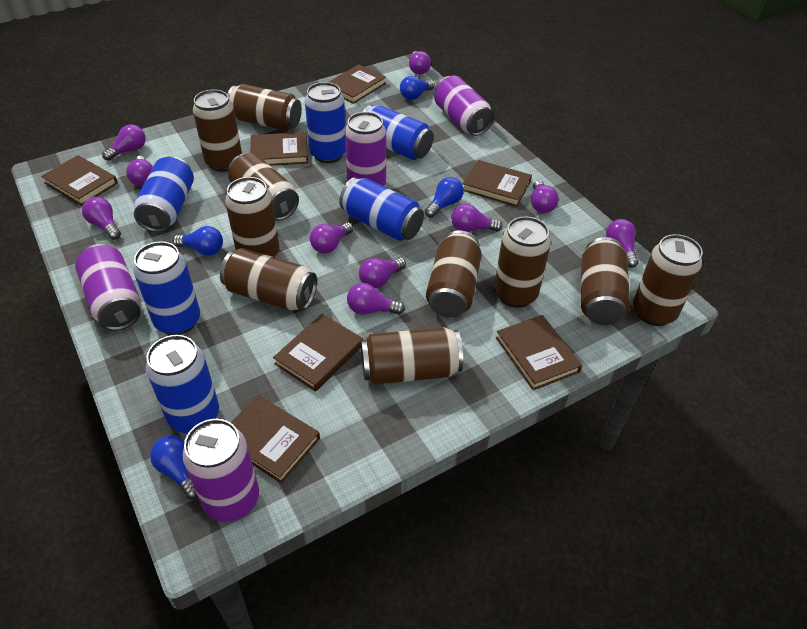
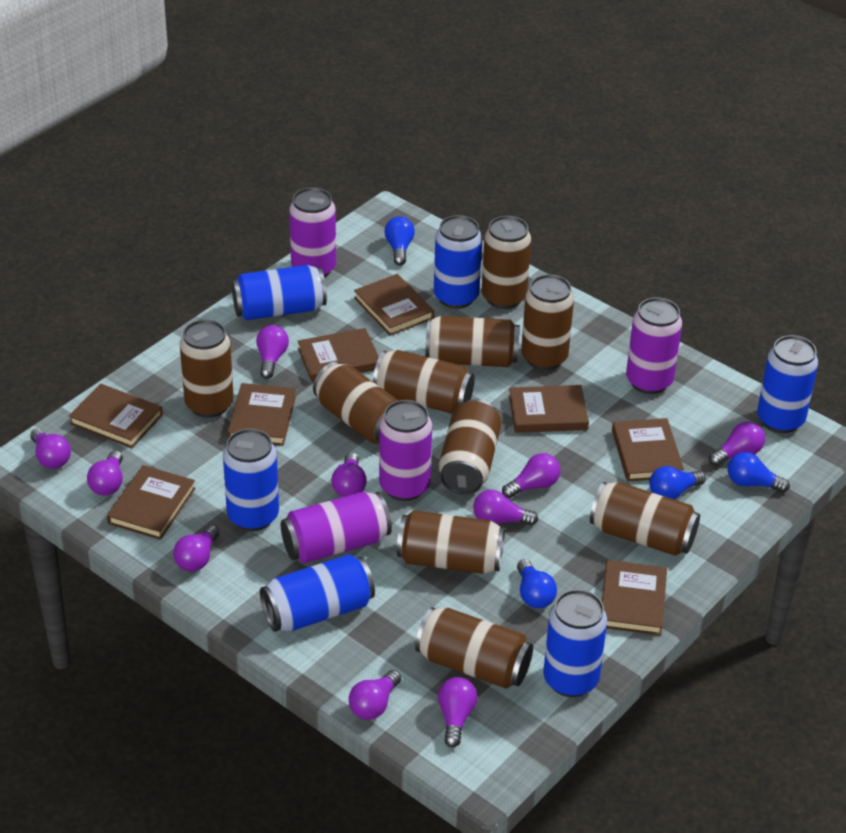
brown book: 7 -> 8

